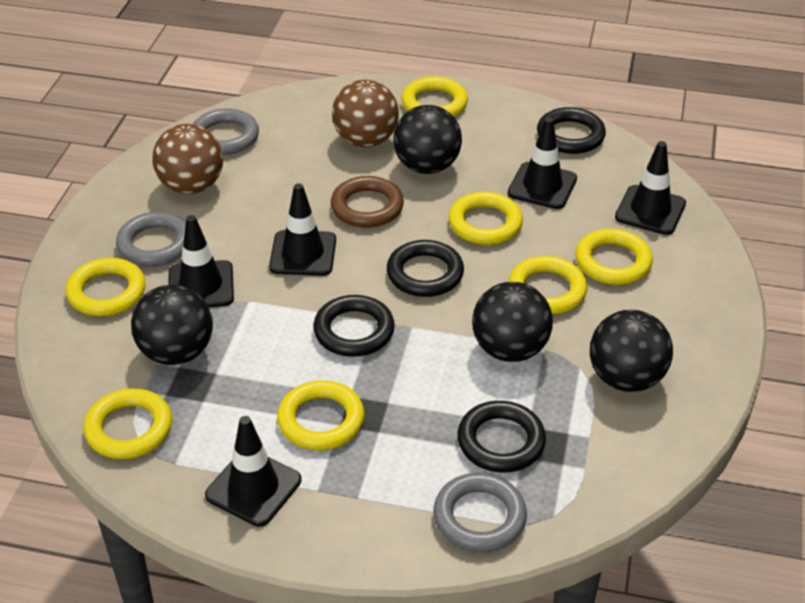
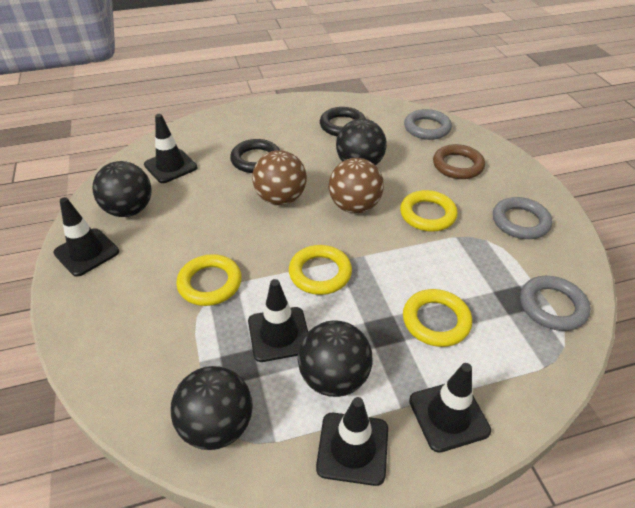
black ring: 4 -> 2
yellow ring: 7 -> 4

